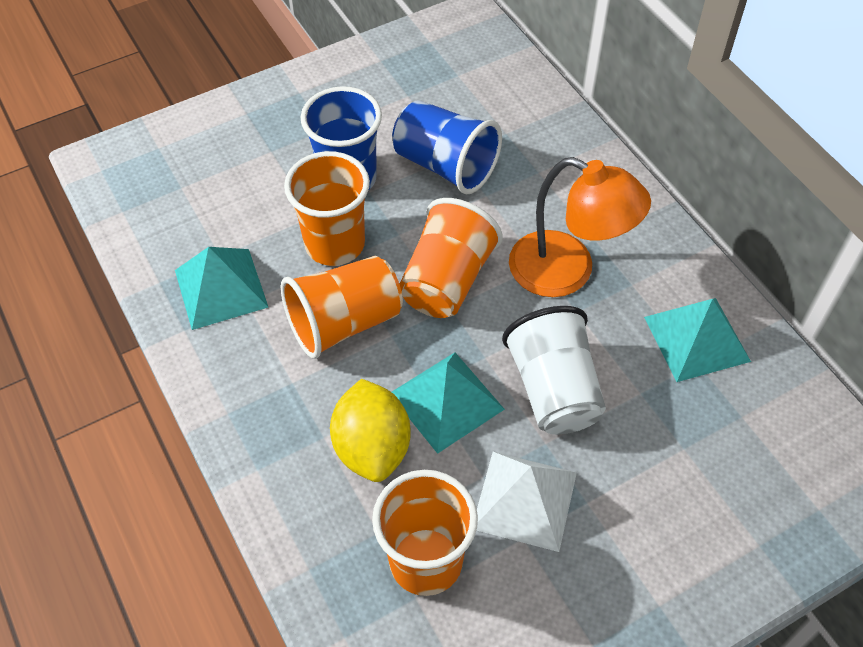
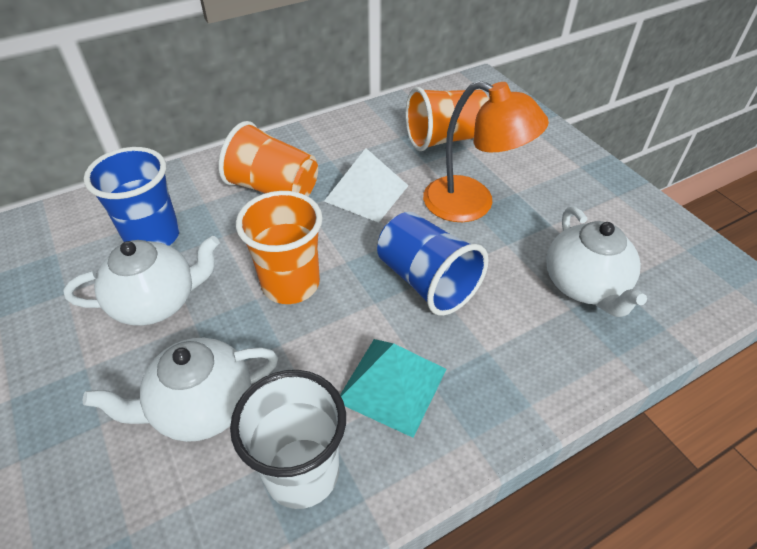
orange cup: 4 -> 3
turquoise pyramid: 3 -> 1
white teapot: 0 -> 3
yellow lemon: 1 -> 0

